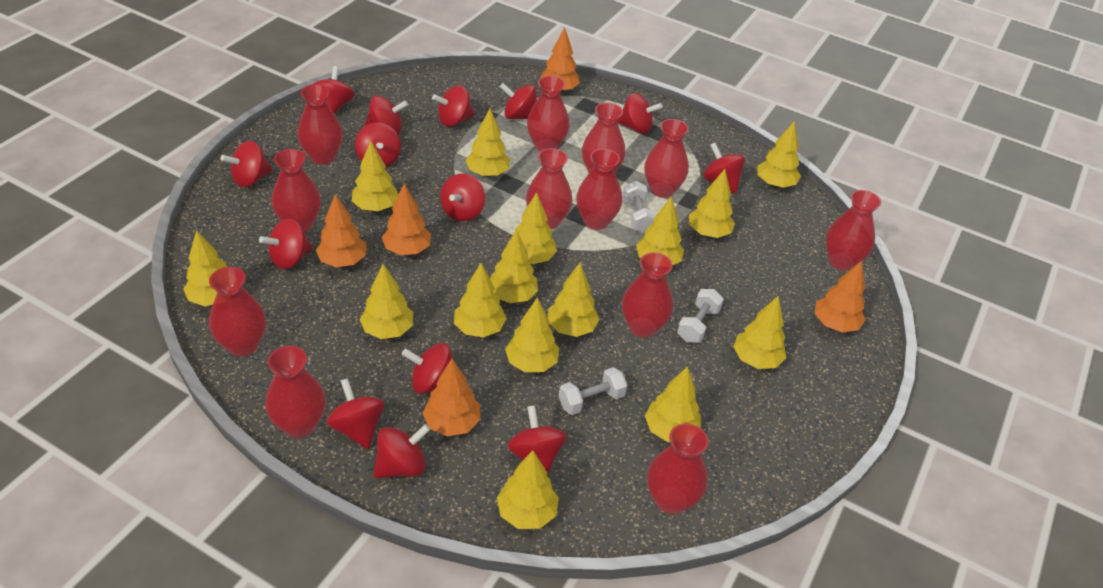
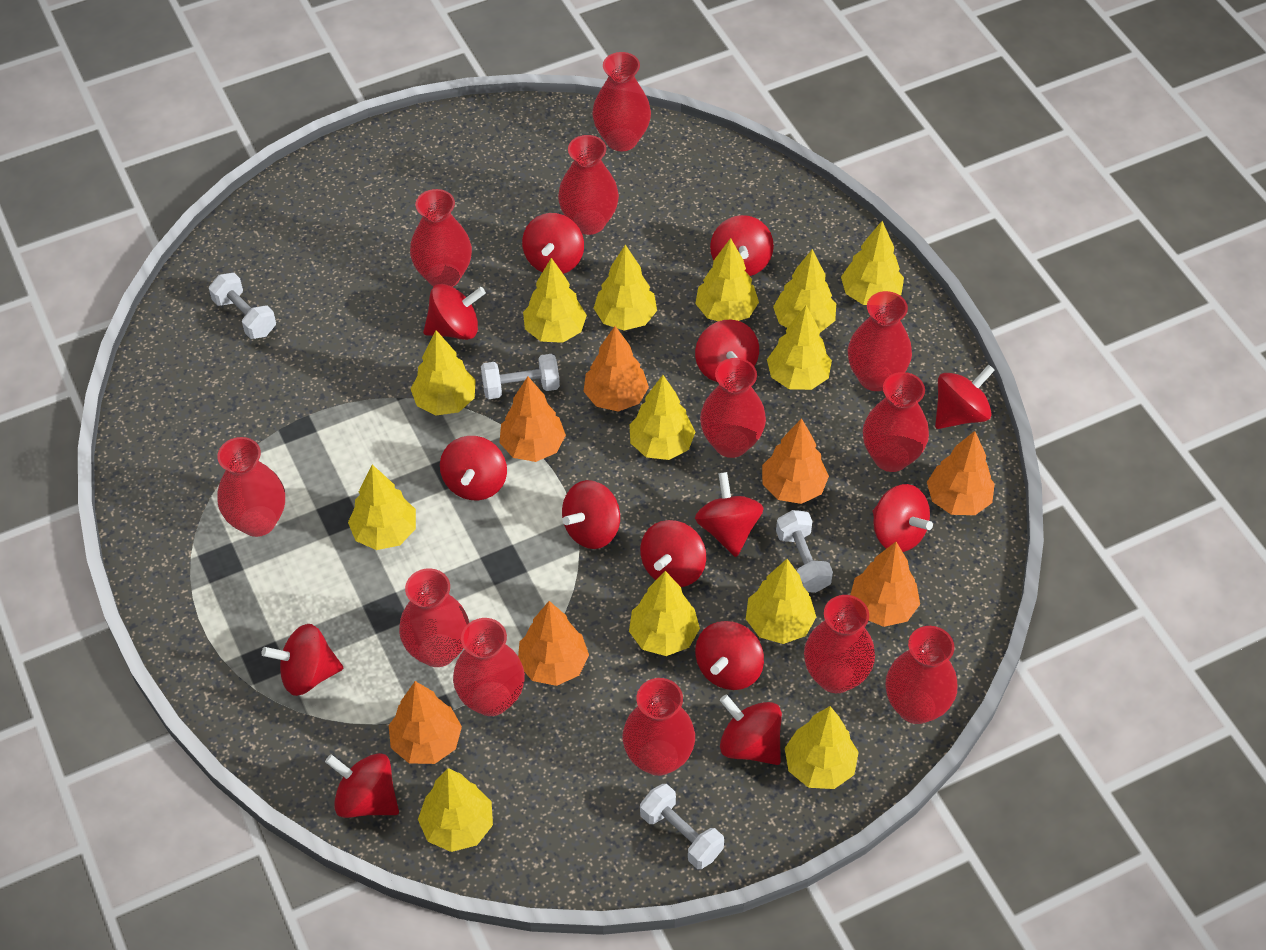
orange tree: 5 -> 7
white dumbbell: 3 -> 4
yellow tree: 15 -> 13

